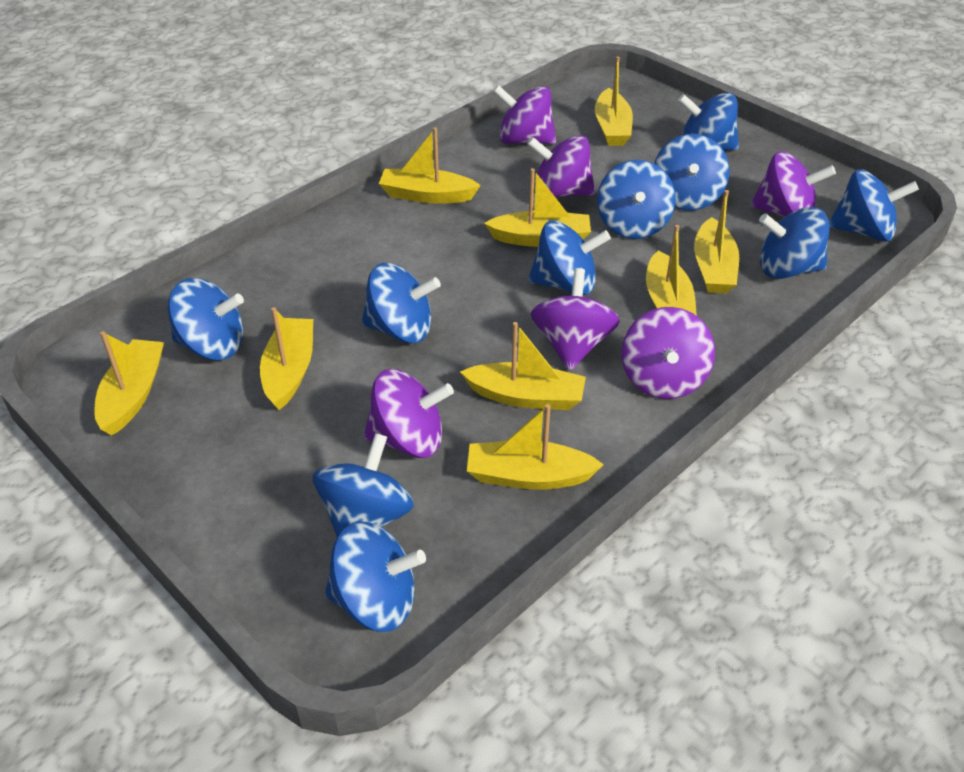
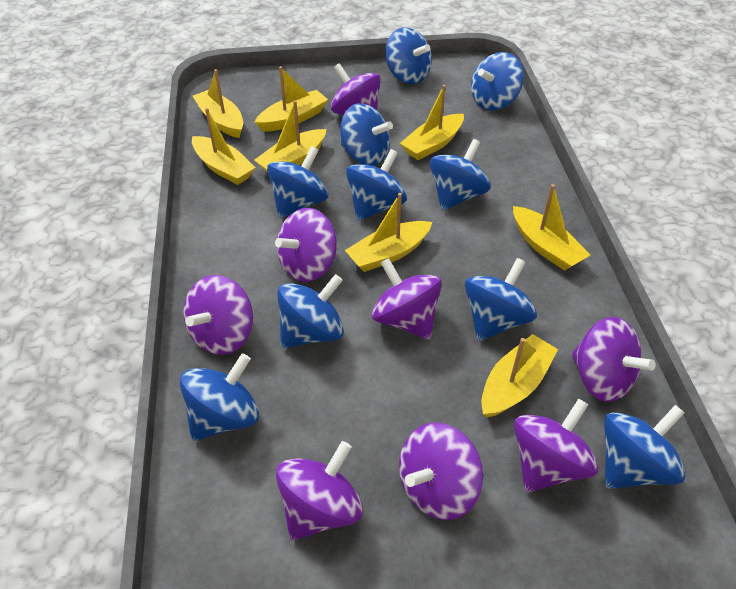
purple spinning top: 6 -> 8
yellow boat: 9 -> 8

